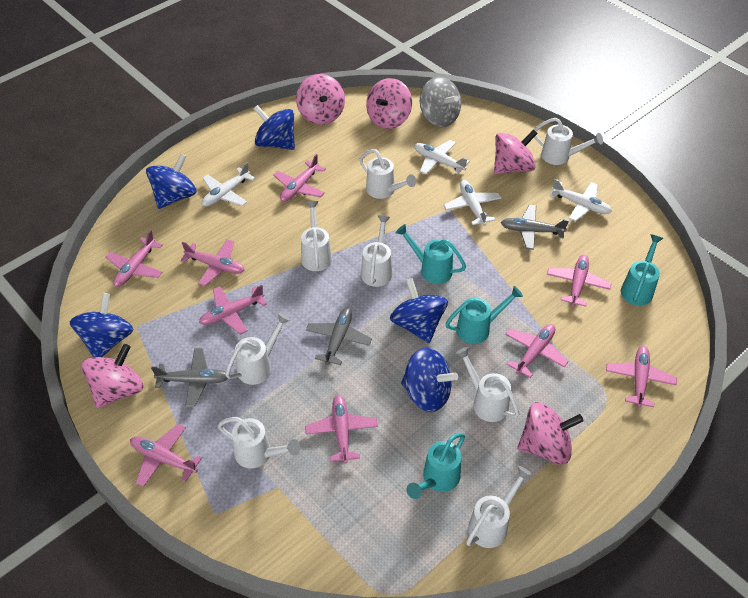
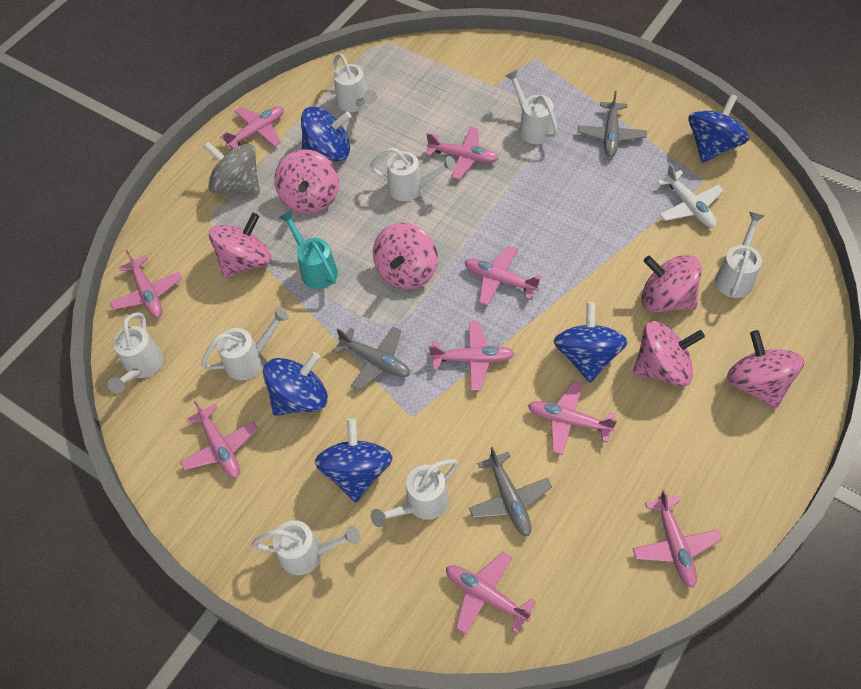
pink spinning top: 5 -> 6
turquoise watering can: 4 -> 1
white plane: 4 -> 1

